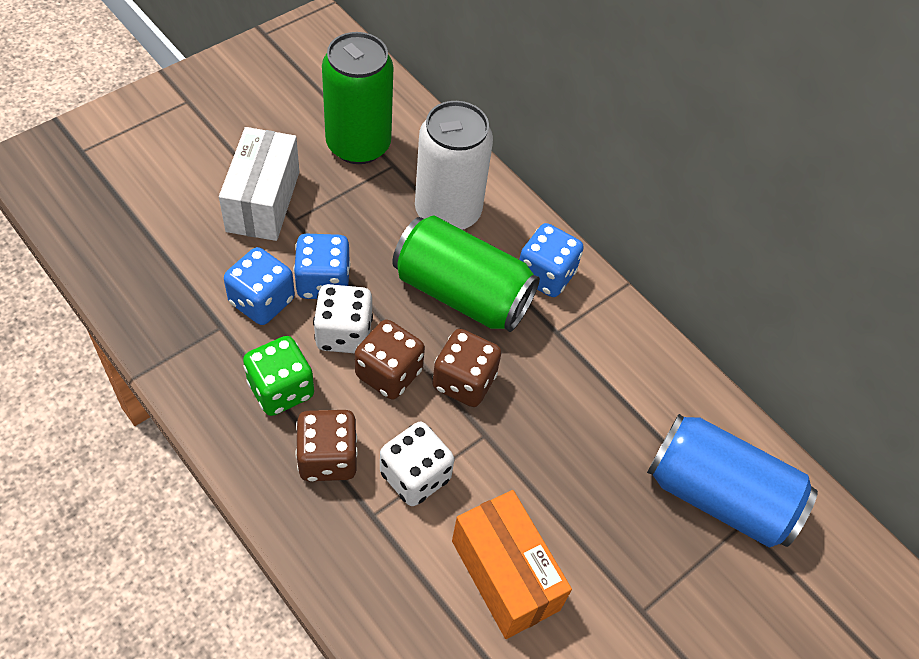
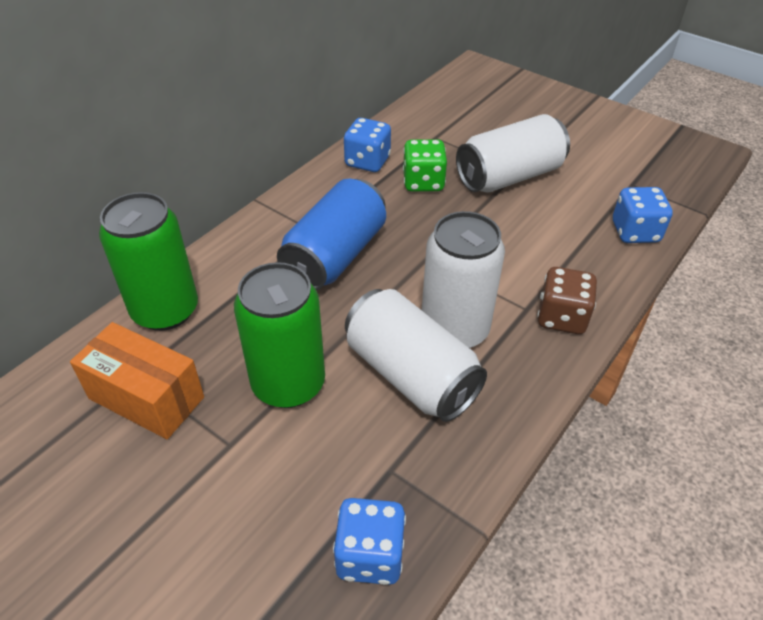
brown dice: 3 -> 1
white box: 1 -> 0
white can: 1 -> 3
white dice: 2 -> 0

